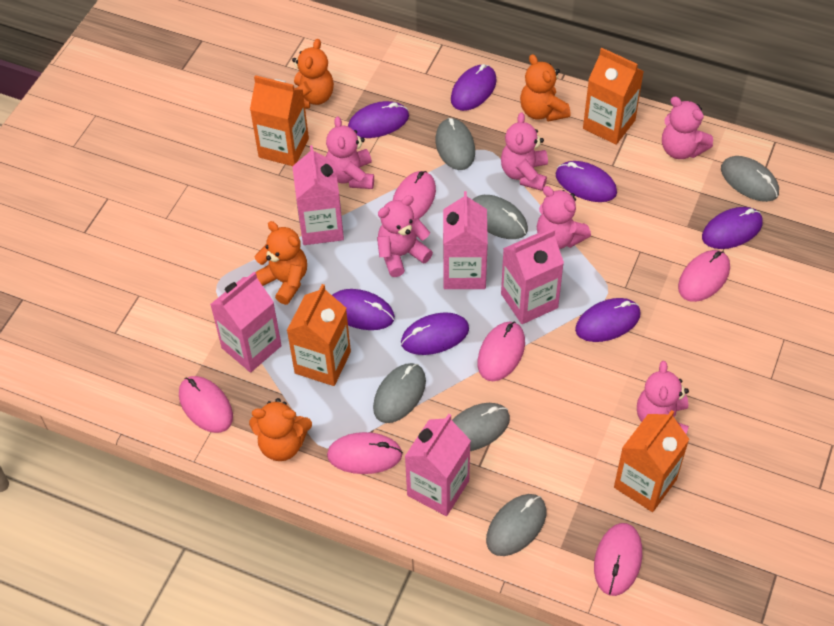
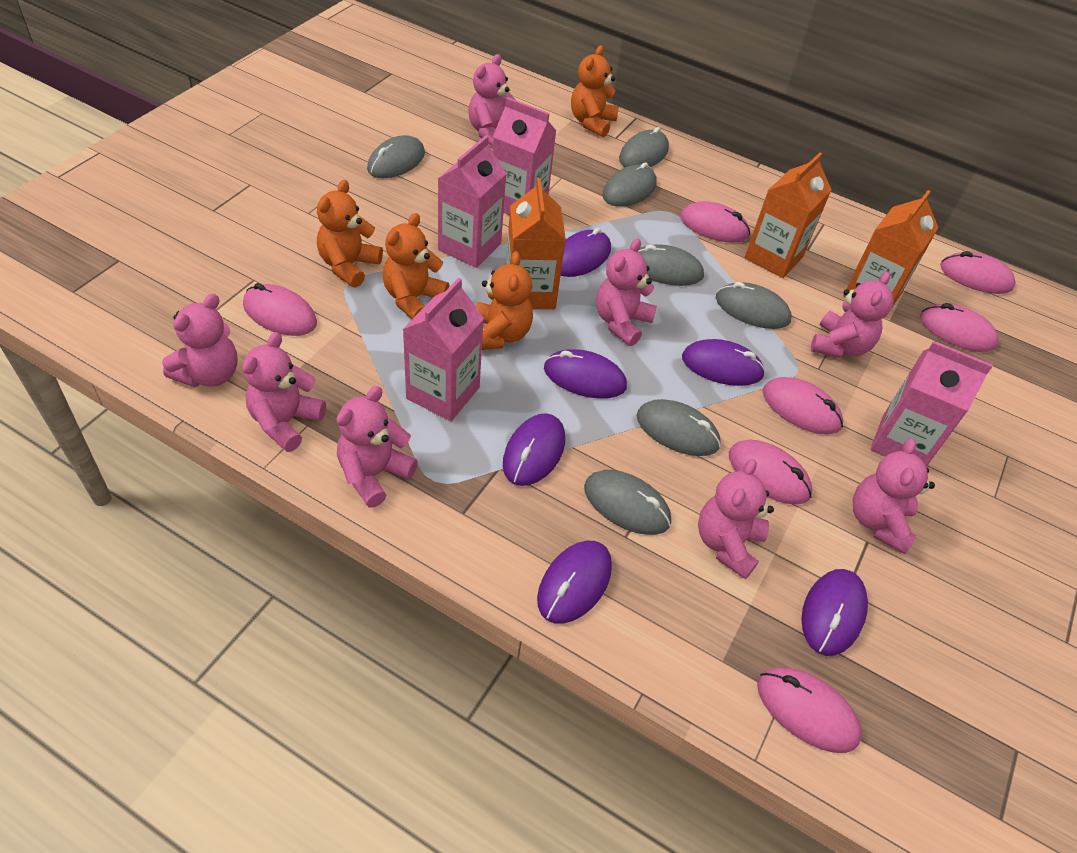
grey mouse: 6 -> 7
orange carton: 4 -> 3
pink carton: 5 -> 4
pink mouse: 6 -> 7
pink teddy bear: 6 -> 8
purple mouse: 7 -> 6

